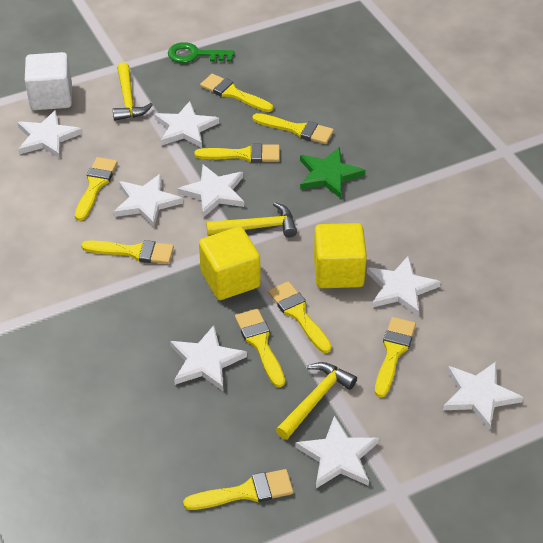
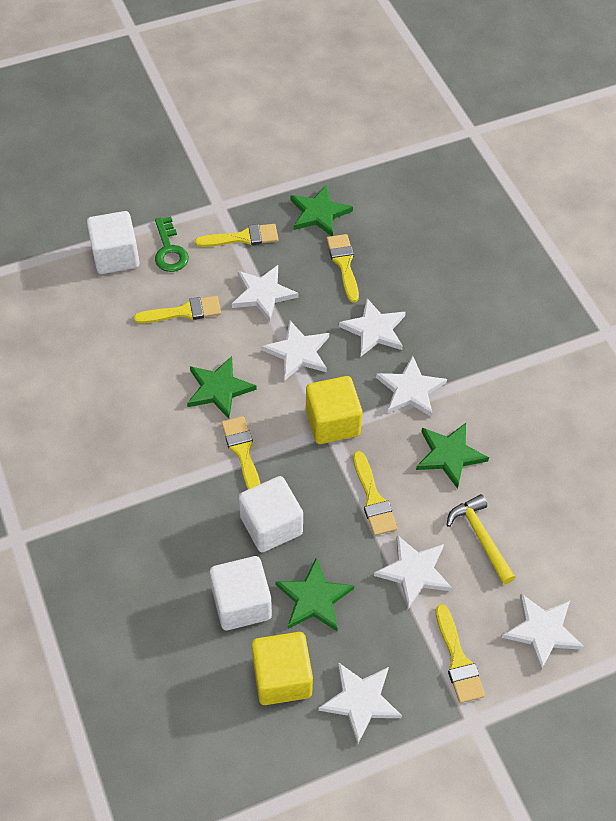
green star: 1 -> 4
white cube: 1 -> 3
white star: 8 -> 7
yellow brush: 9 -> 6
yellow hammer: 3 -> 1

